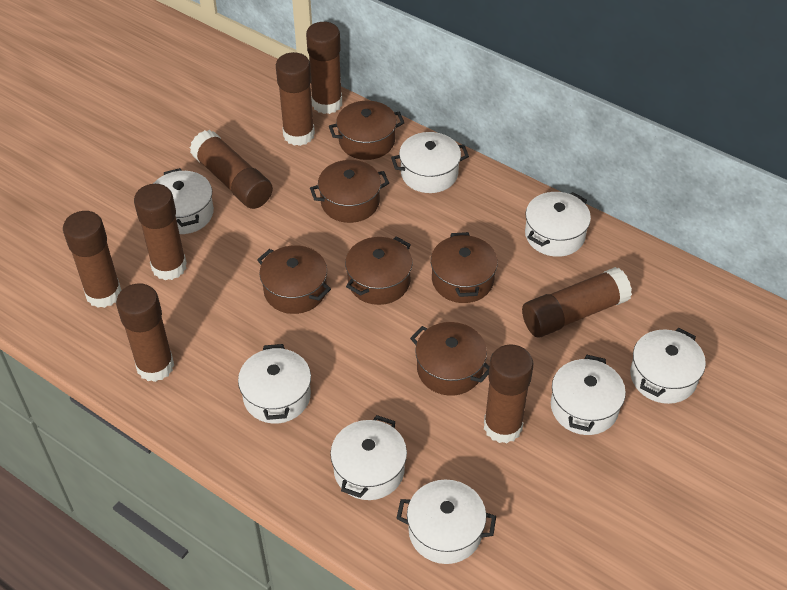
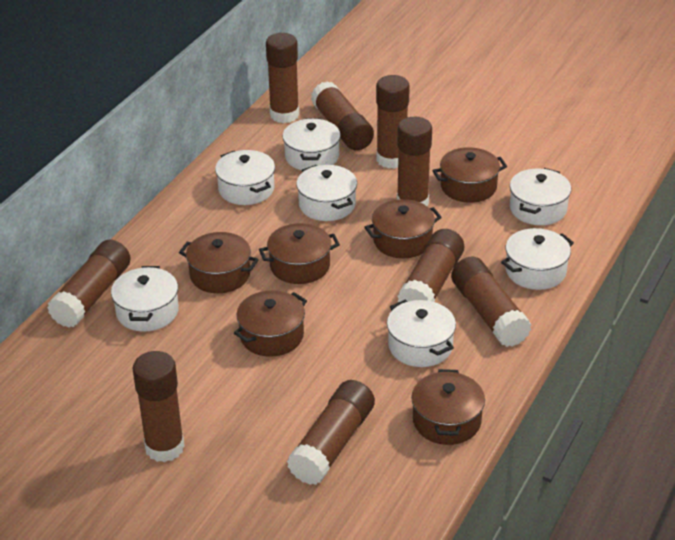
brown glue stick: 8 -> 9
white pot: 8 -> 7

